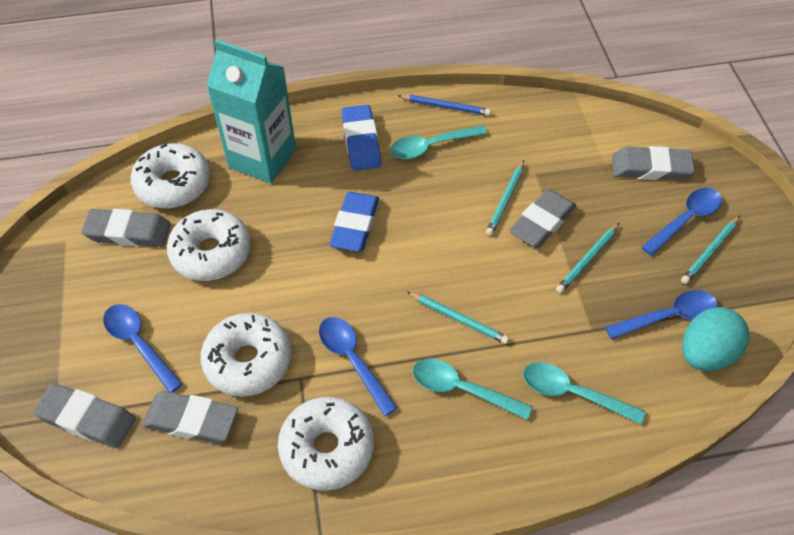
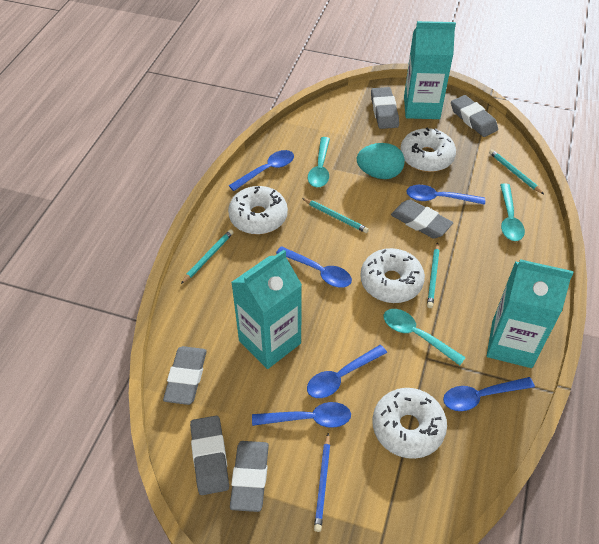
blue eraser: 2 -> 0
blue spoon: 4 -> 6
grey eraser: 5 -> 6
turquoise carton: 1 -> 3

